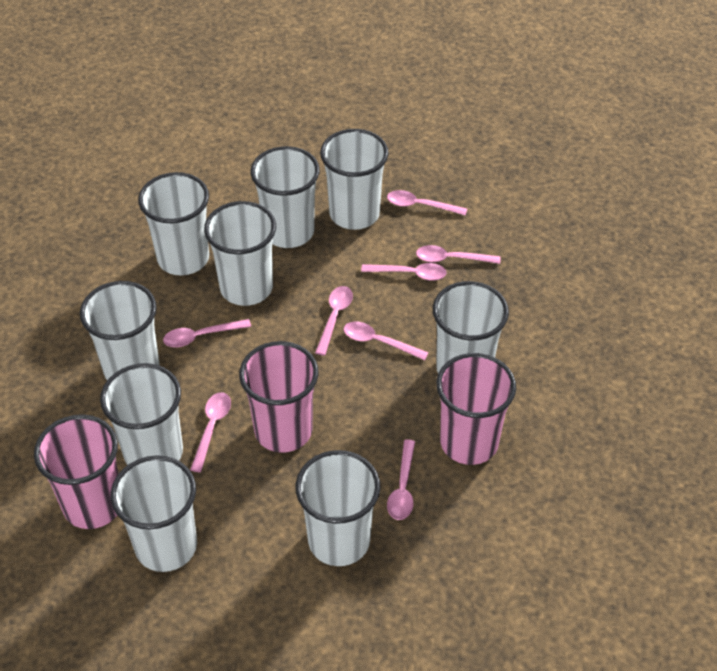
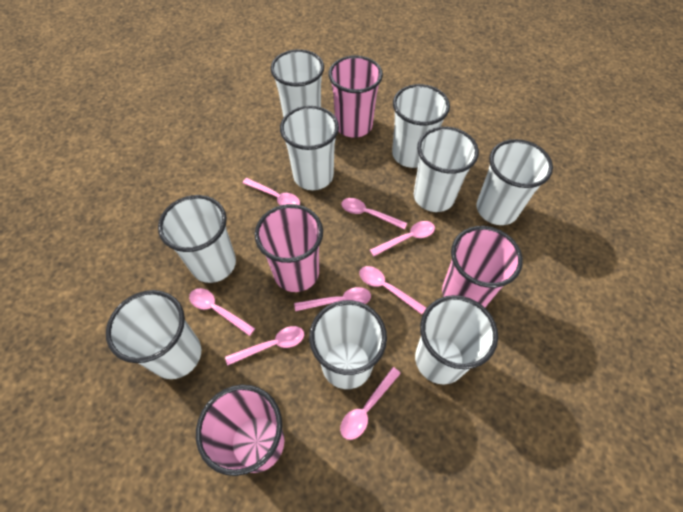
pink cup: 3 -> 4

